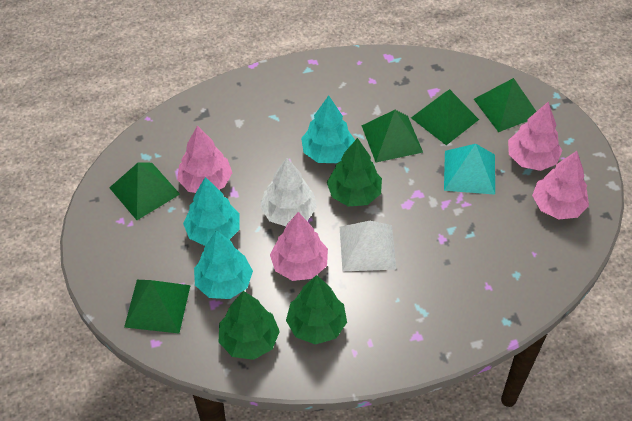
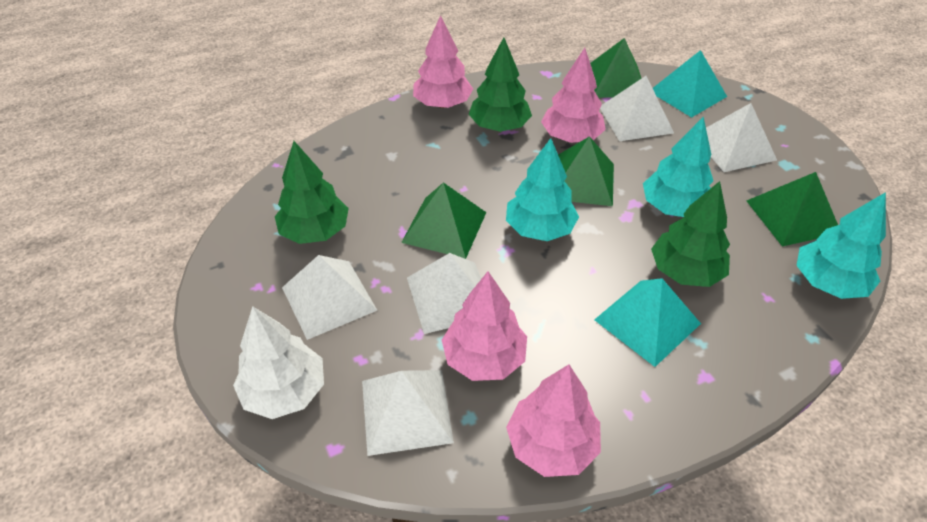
green pyramid: 5 -> 4
turquoise pyramid: 1 -> 2
white pyramid: 1 -> 5

